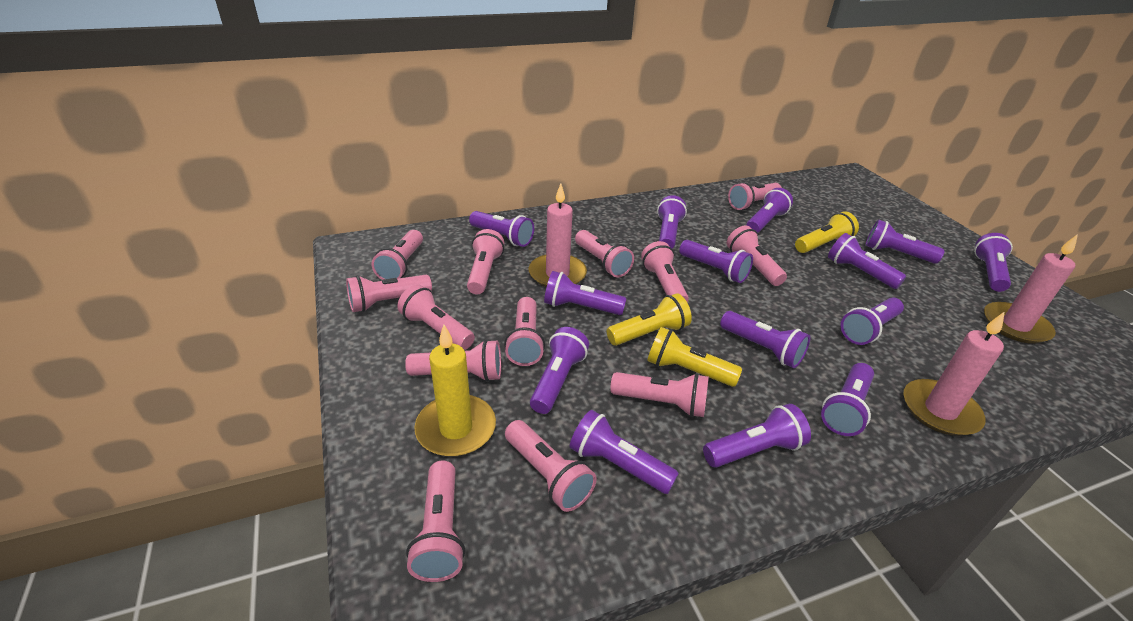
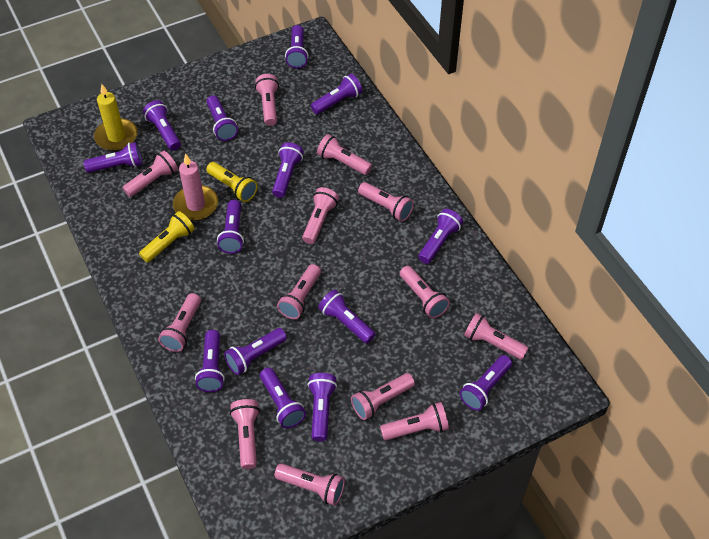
pink candle: 3 -> 1
yellow flashlight: 3 -> 2

